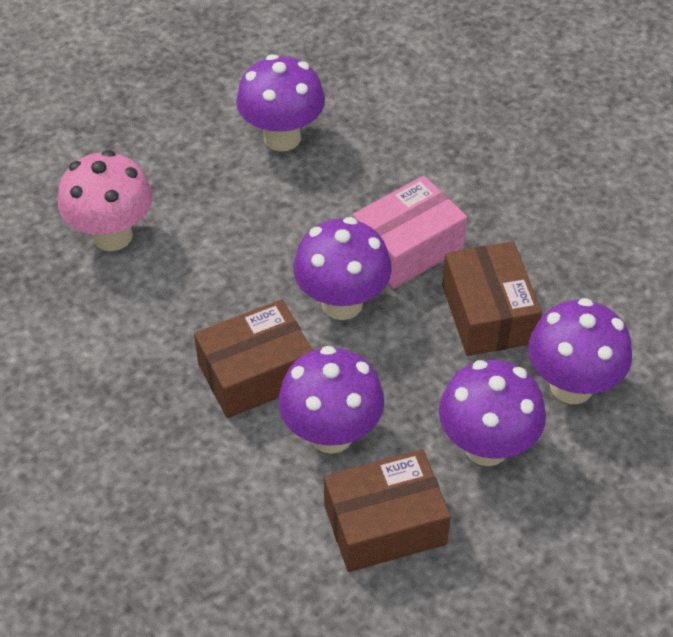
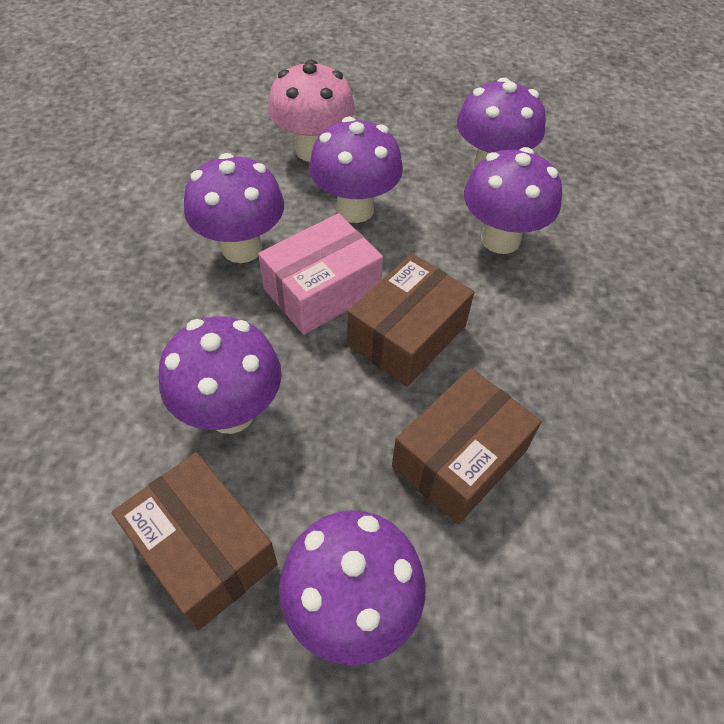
purple mushroom: 5 -> 6

